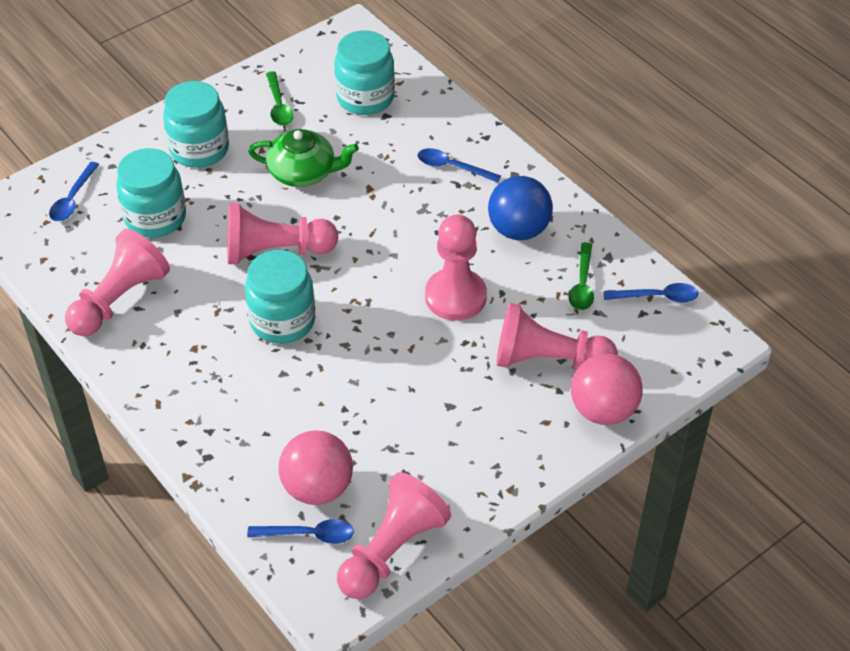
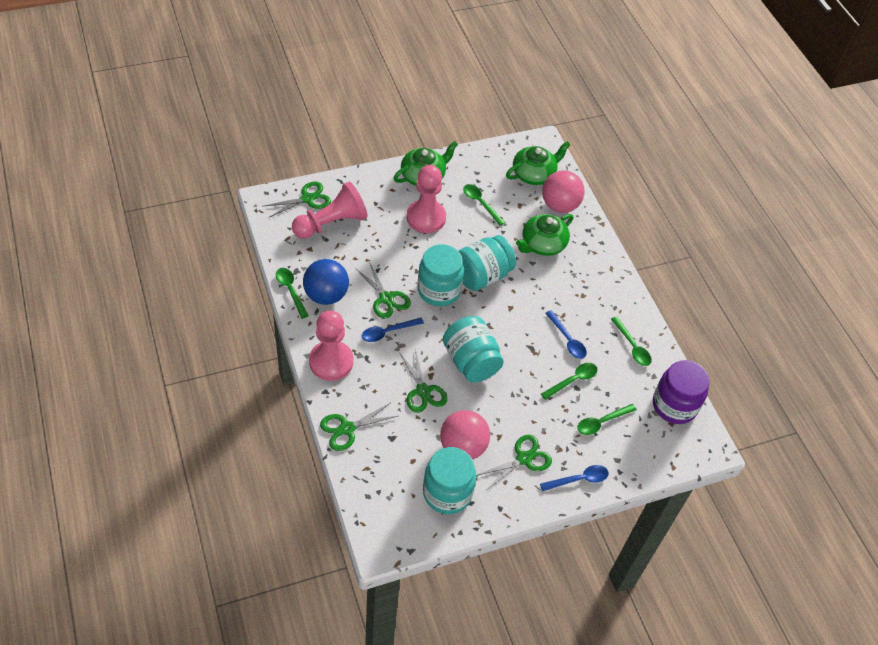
blue spoon: 4 -> 3
green scissors: 0 -> 5
green spoon: 2 -> 5
green teapot: 1 -> 3
pink pawn: 5 -> 3
purple jar: 0 -> 1

